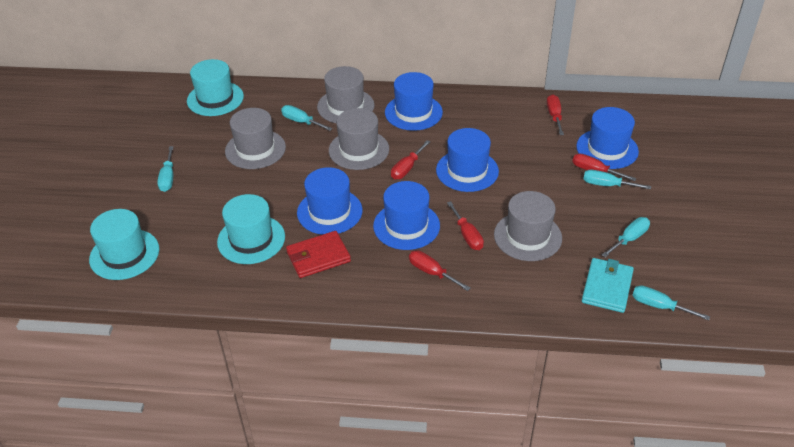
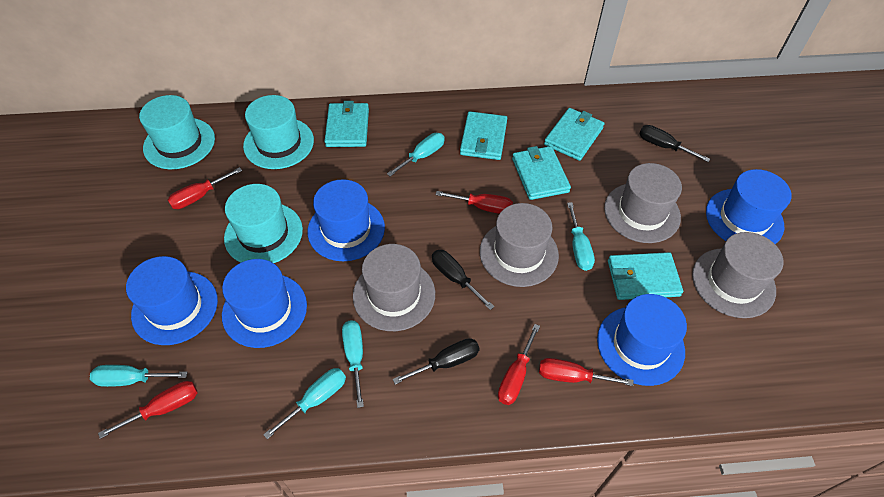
black screwdriver: 0 -> 3
red wallet: 1 -> 0
turquoise wallet: 1 -> 5

